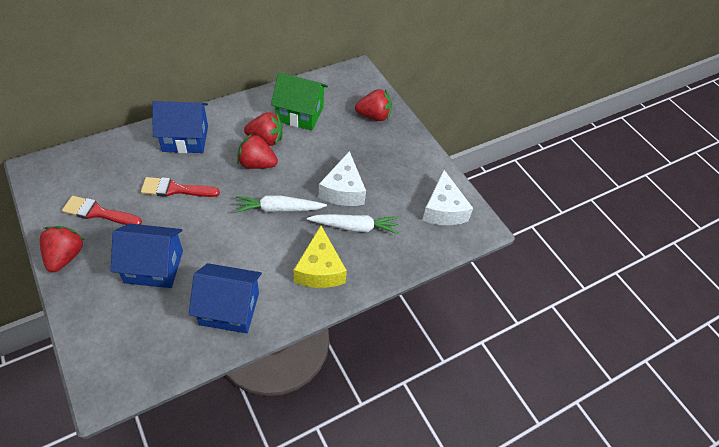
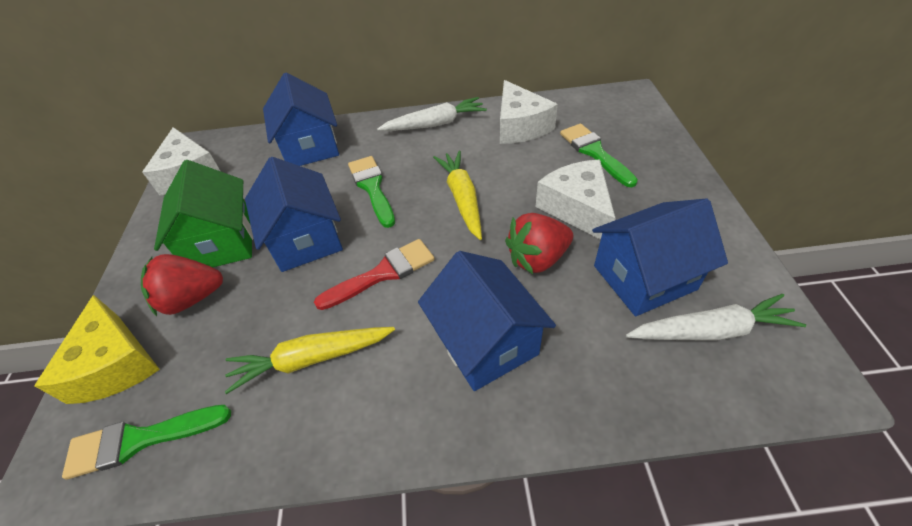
blue house: 3 -> 4
green brush: 0 -> 3
red brush: 2 -> 1
red strawberry: 4 -> 2
white cheese: 2 -> 3
yellow carrot: 0 -> 2

